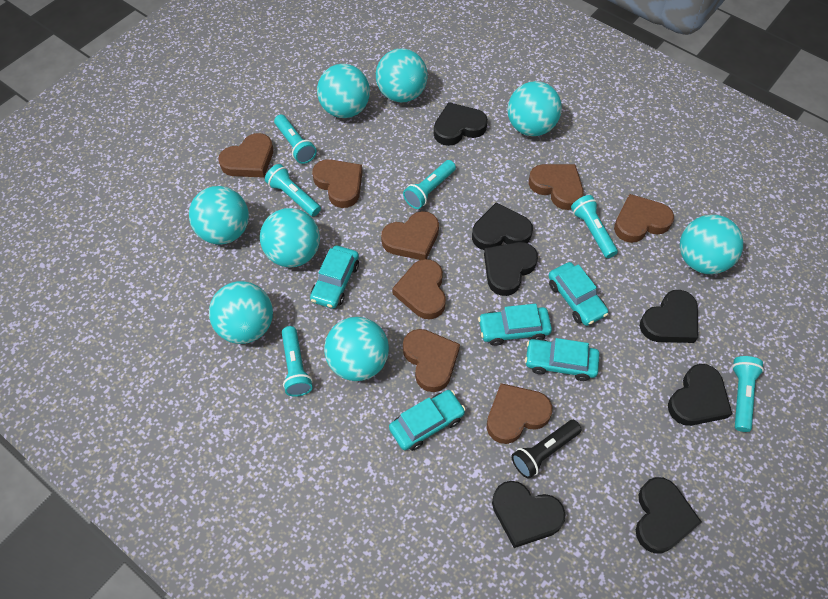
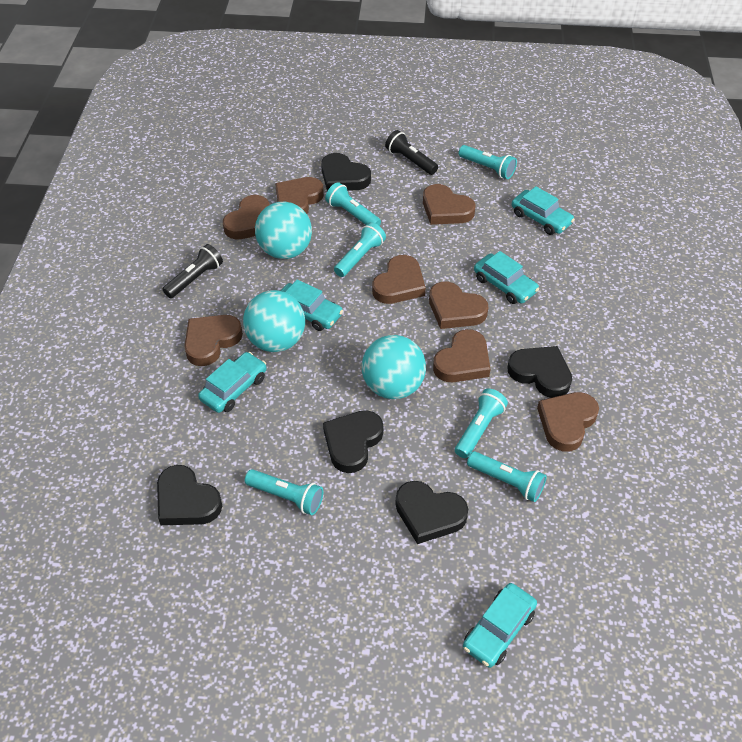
black flashlight: 1 -> 2
black heart: 7 -> 5
turquoise ball: 8 -> 3

